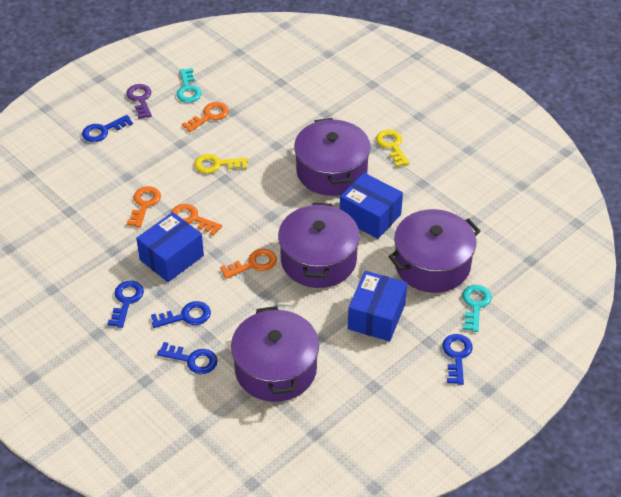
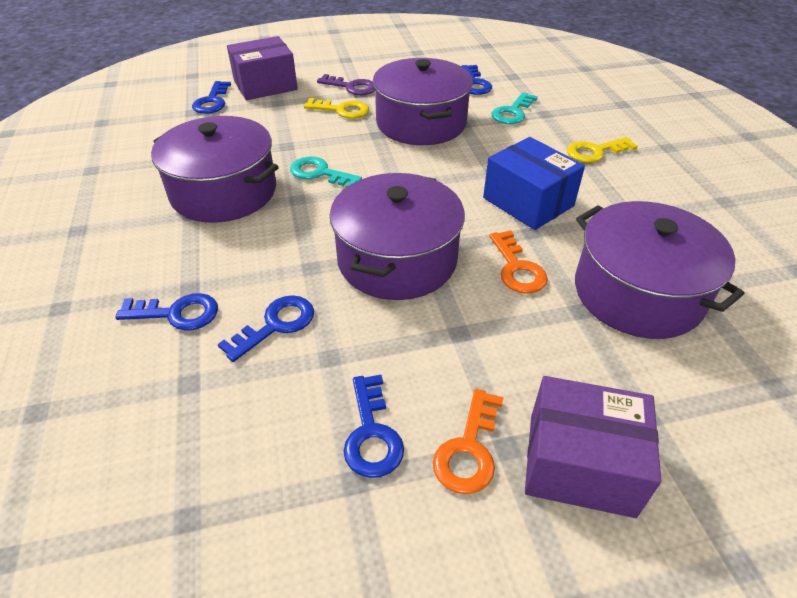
blue box: 3 -> 1
orange key: 4 -> 2
purple box: 0 -> 2

